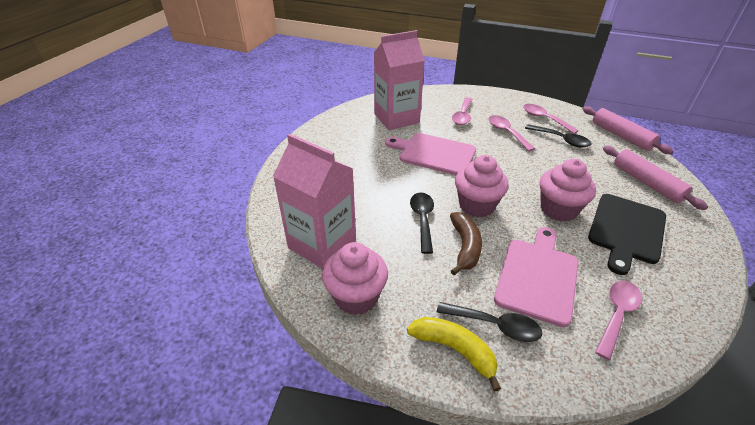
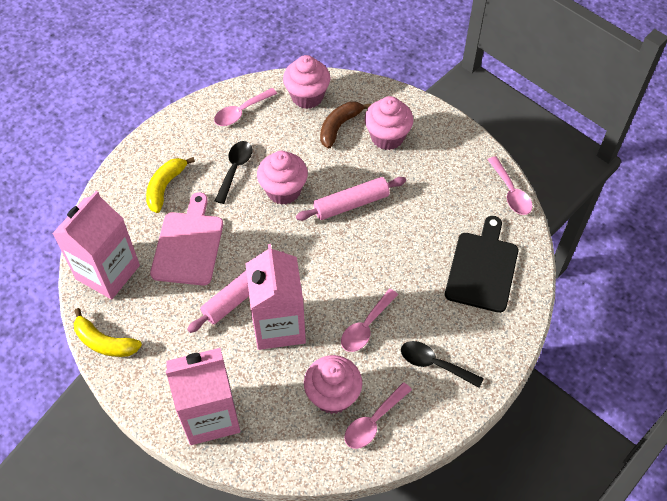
black spoon: 3 -> 2
pink carton: 2 -> 3
pink cupcake: 3 -> 4
pink cutting board: 2 -> 1
yellow banana: 1 -> 2

